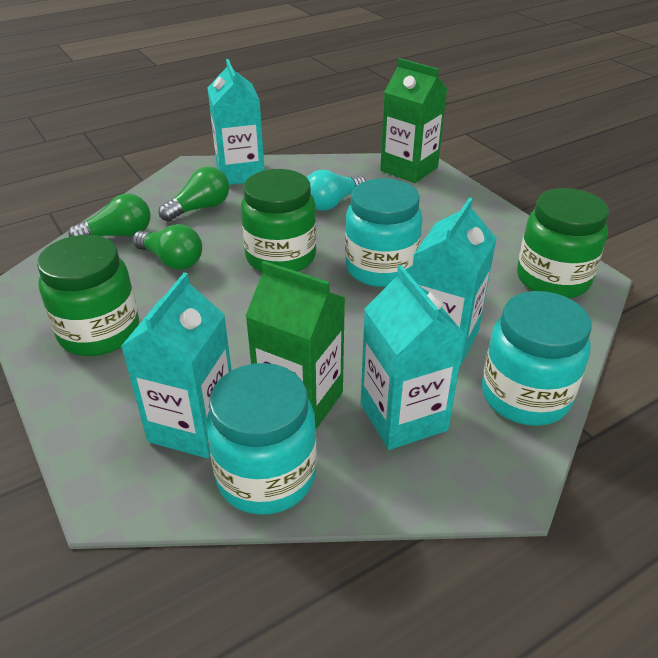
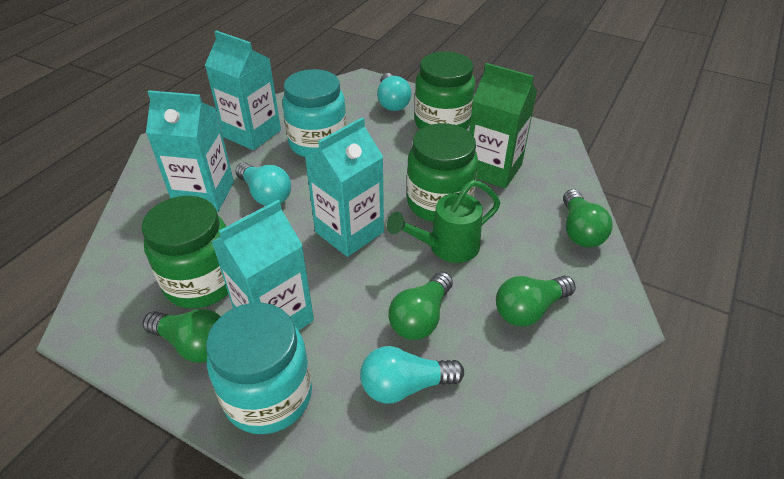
green carton: 2 -> 1
green light bulb: 3 -> 4
green watering can: 0 -> 1
turquoise jar: 3 -> 2
turquoise light bulb: 1 -> 3

